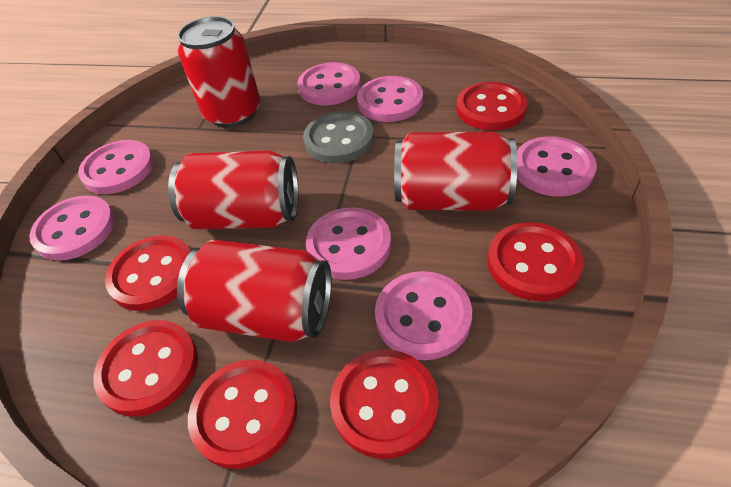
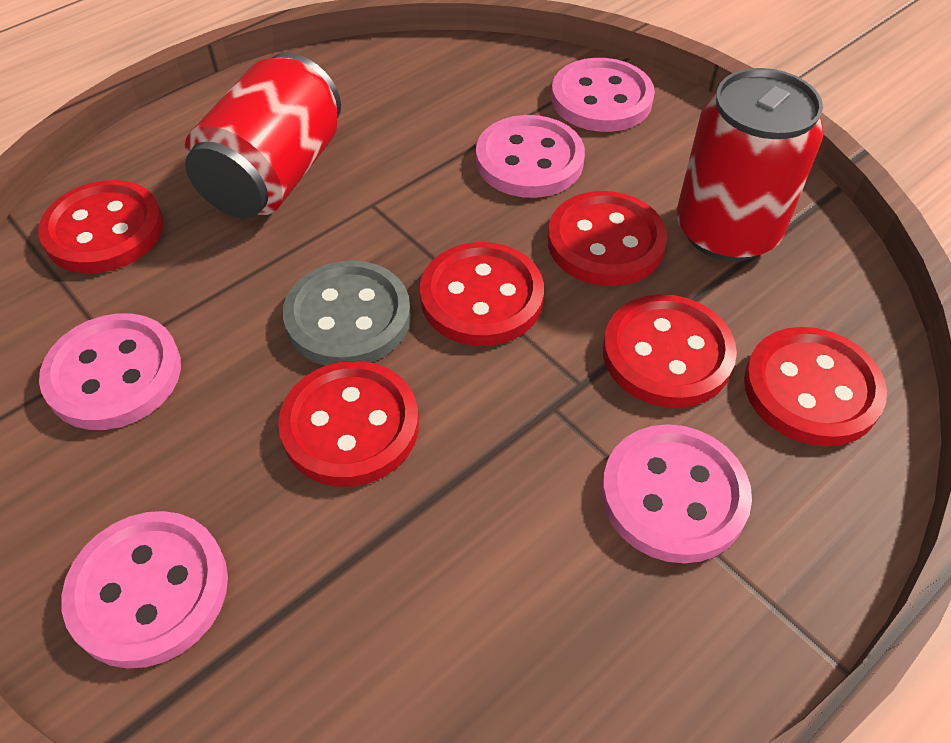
pink button: 7 -> 5
red can: 4 -> 2

